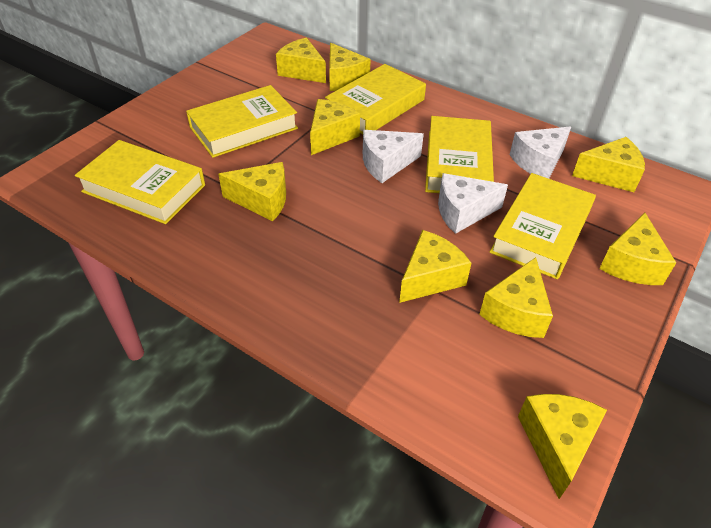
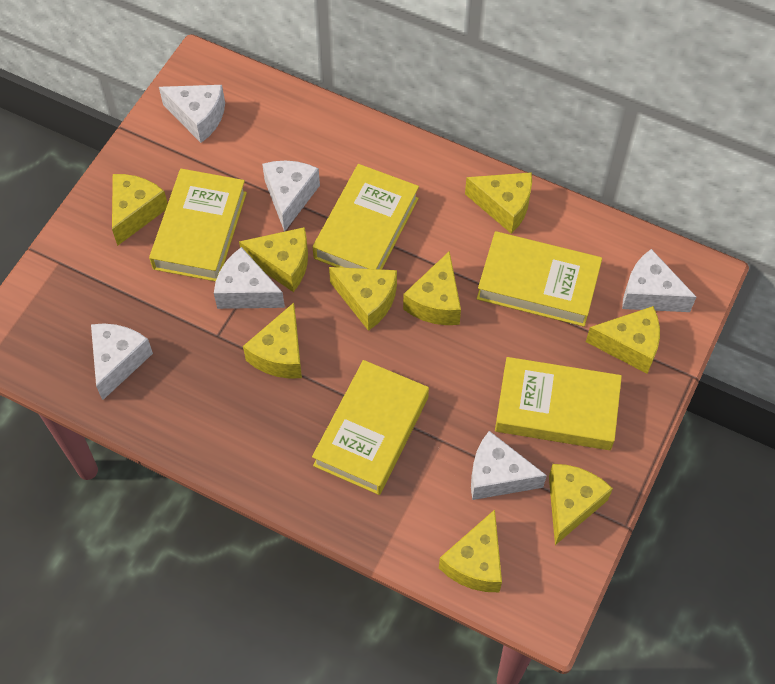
white cheese: 3 -> 6

